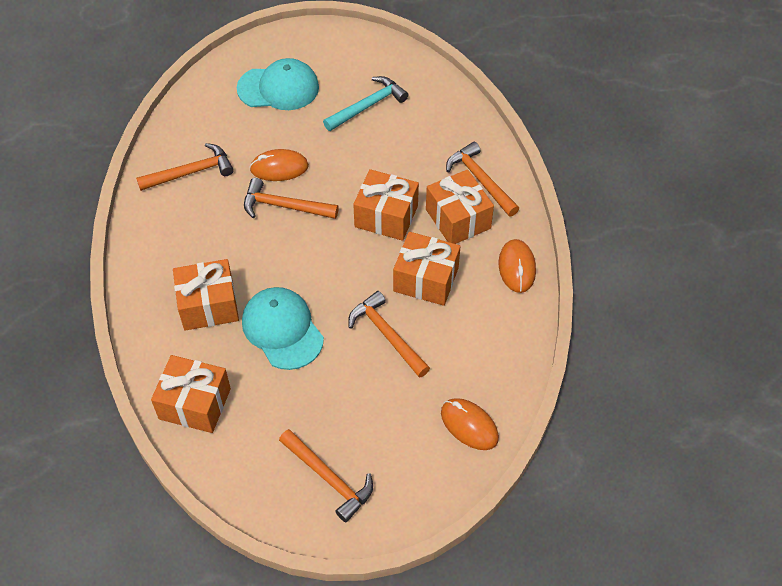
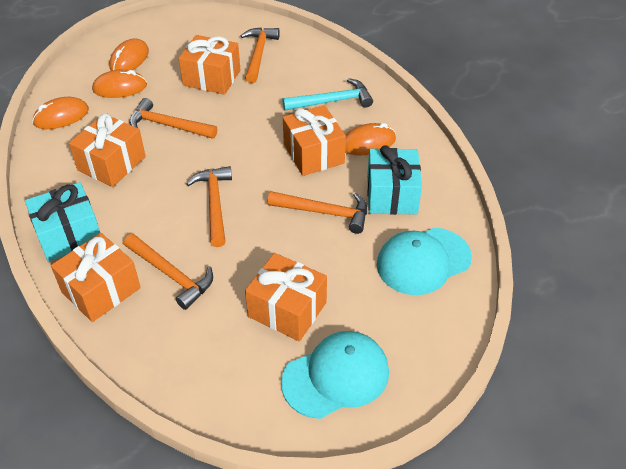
orange mouse: 3 -> 4
turquoise gift: 0 -> 2

